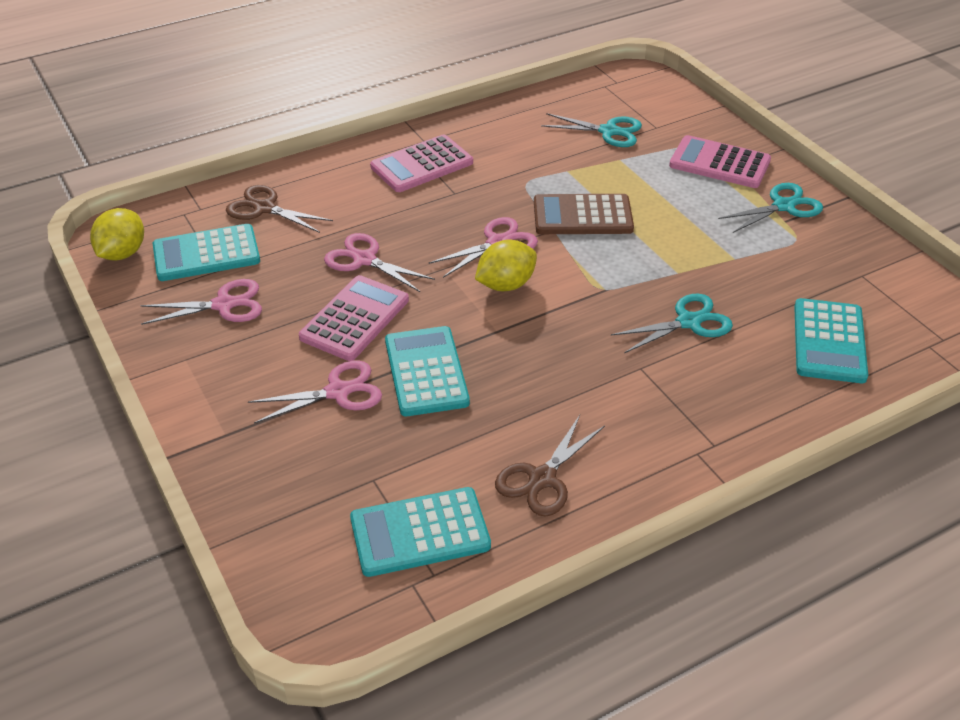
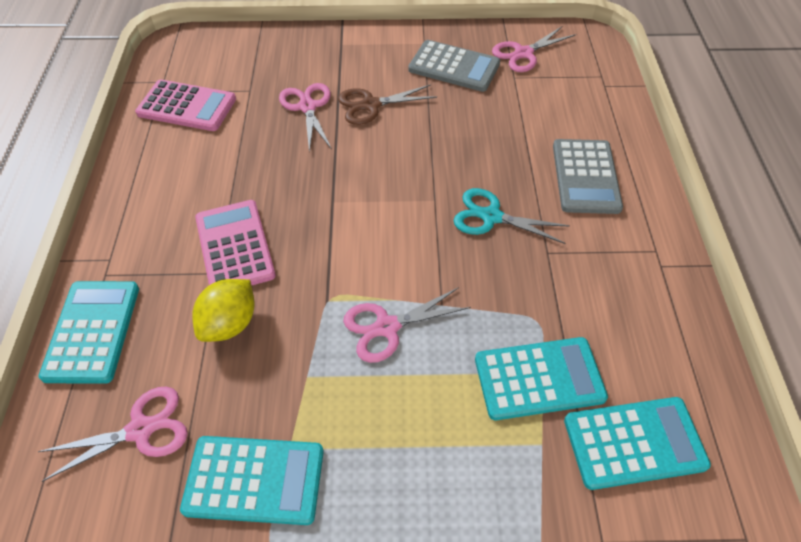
brown calculator: 1 -> 0
brown scissors: 2 -> 1
grey calculator: 0 -> 2
pink calculator: 3 -> 2
turquoise scissors: 3 -> 1
yellow lemon: 2 -> 1

